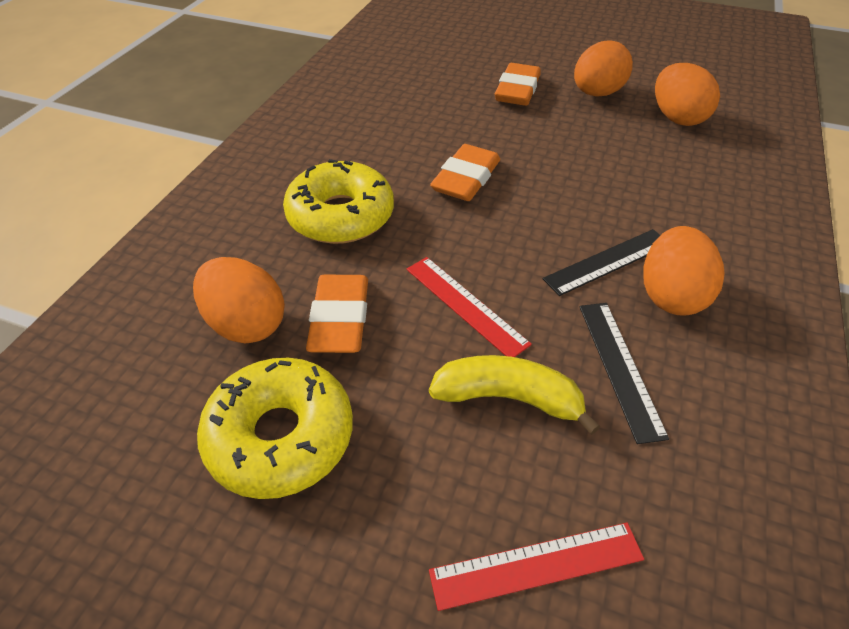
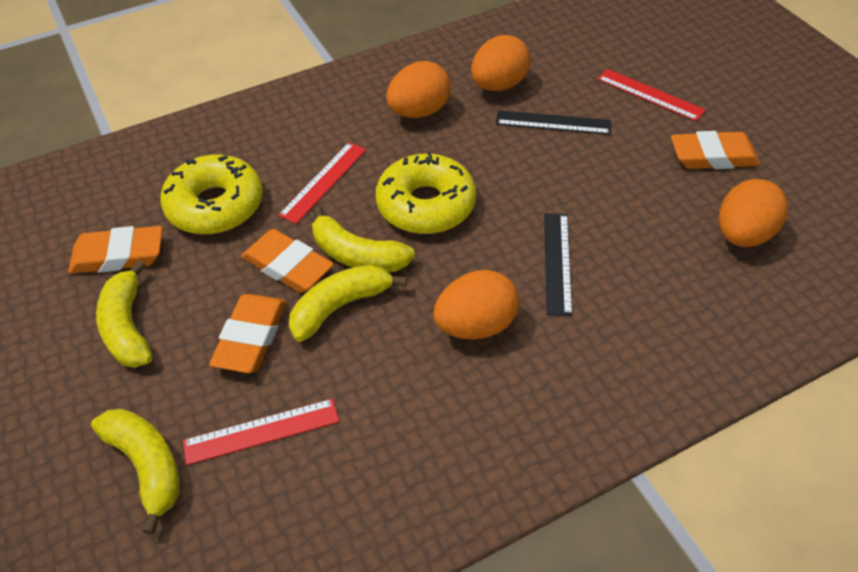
orange eraser: 3 -> 4
red ruler: 2 -> 3
yellow banana: 1 -> 4

